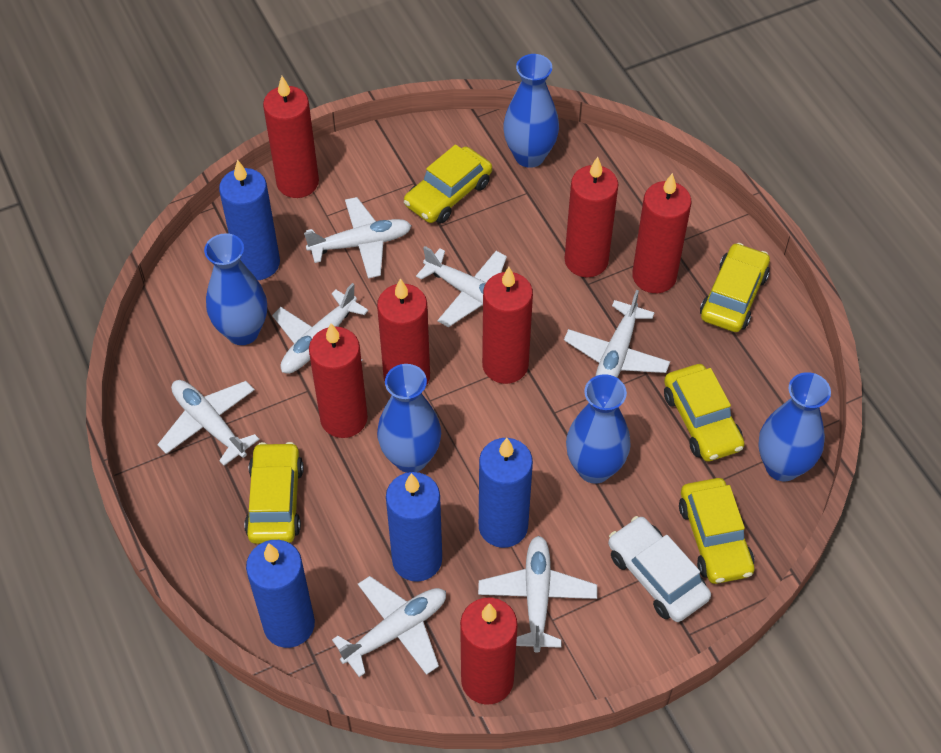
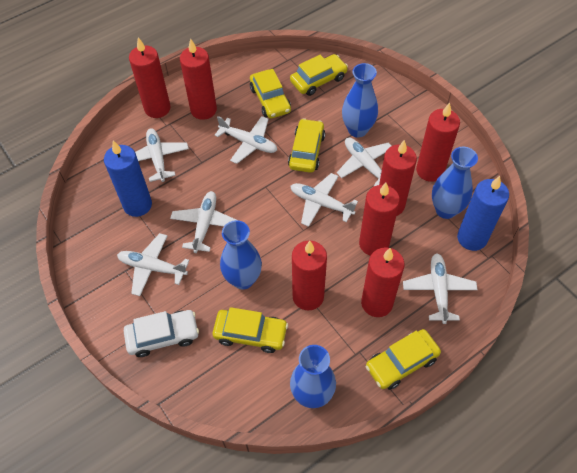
blue candle: 4 -> 2
blue vase: 5 -> 4

